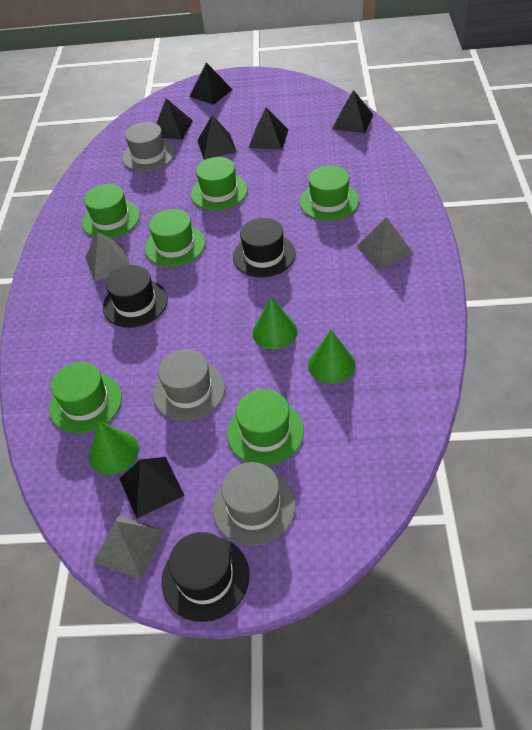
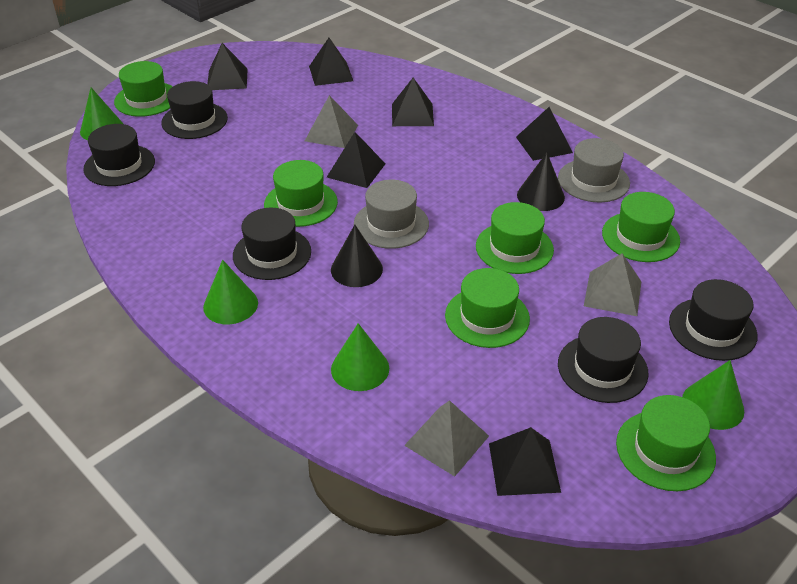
black cone: 0 -> 2
black hat: 3 -> 5
green cone: 3 -> 4
grey hat: 3 -> 2

